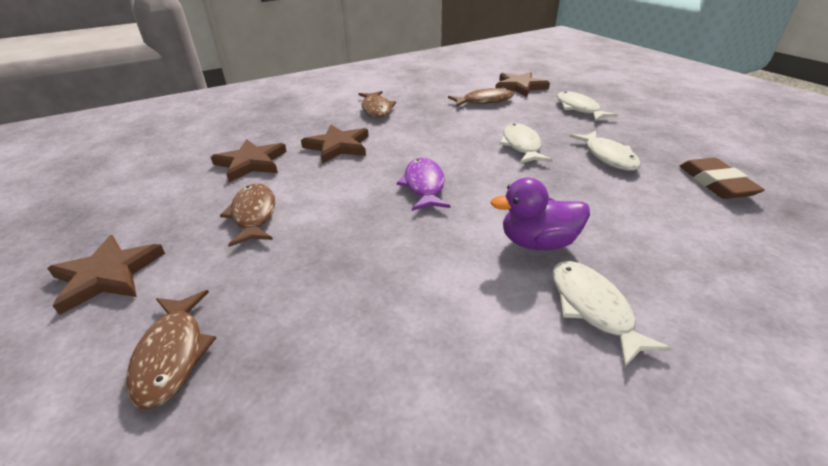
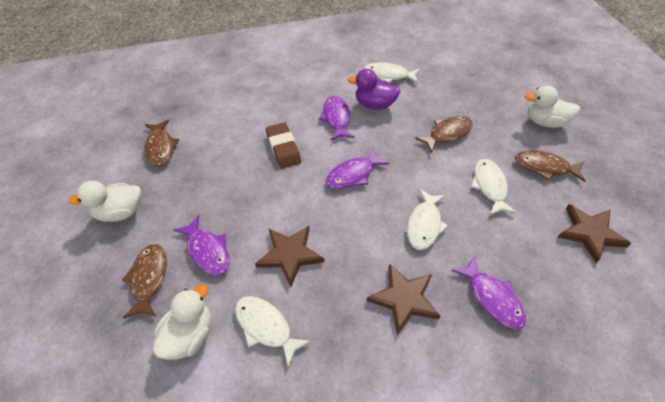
brown star: 4 -> 3
purple fish: 1 -> 4
white duck: 0 -> 3

